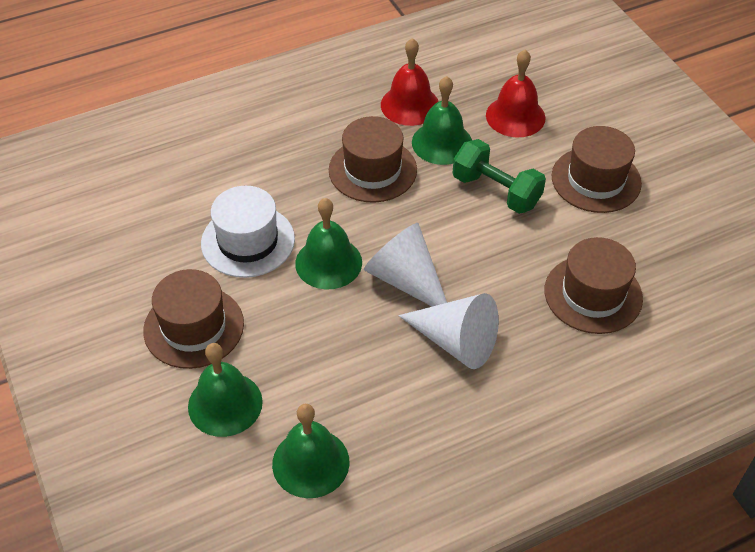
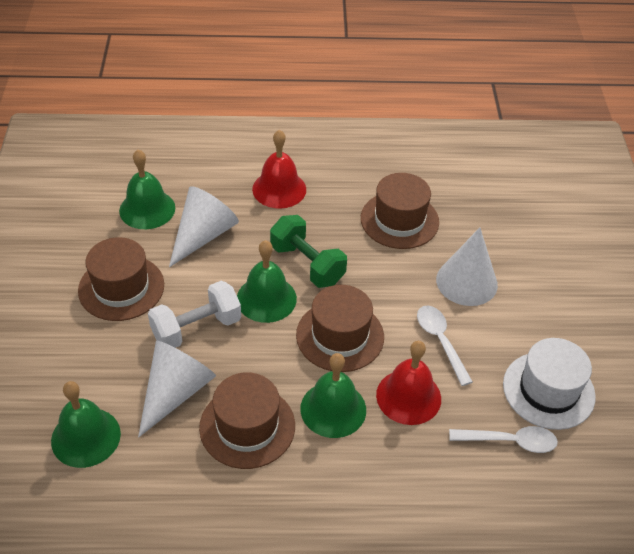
white cone: 2 -> 3
white dumbbell: 0 -> 1
white spoon: 0 -> 2

